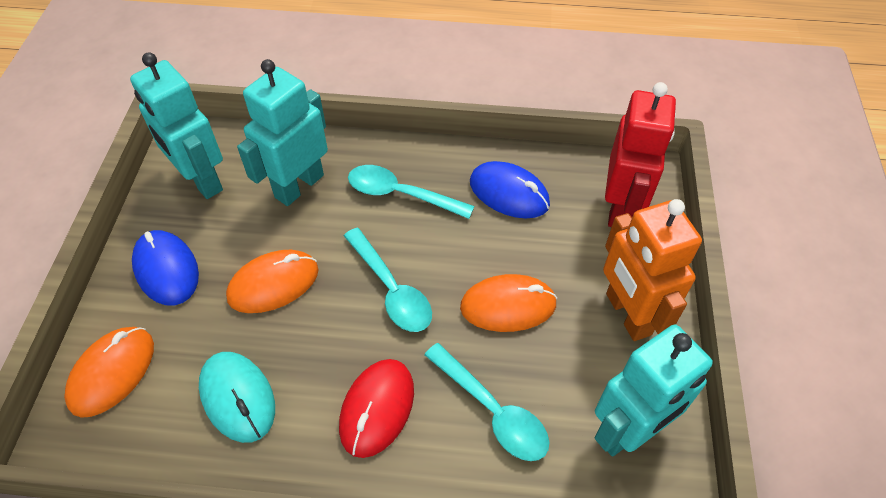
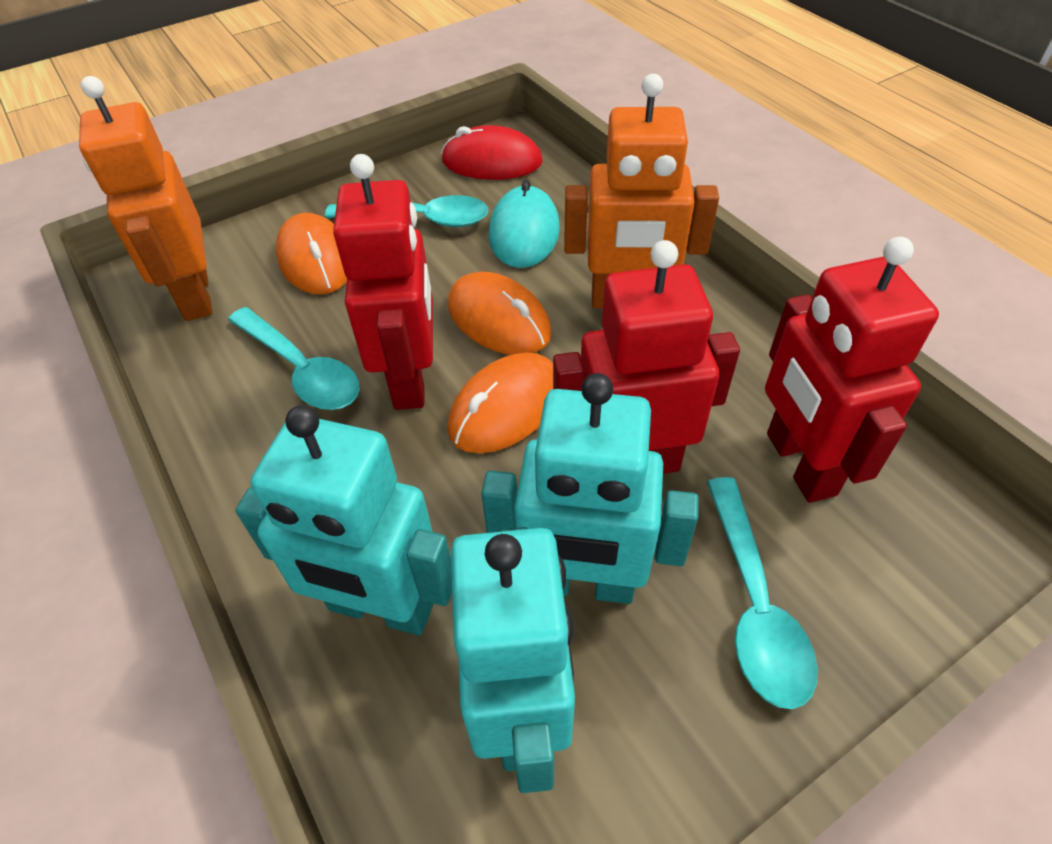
blue mouse: 2 -> 0
orange robot: 1 -> 2
red robot: 1 -> 3

